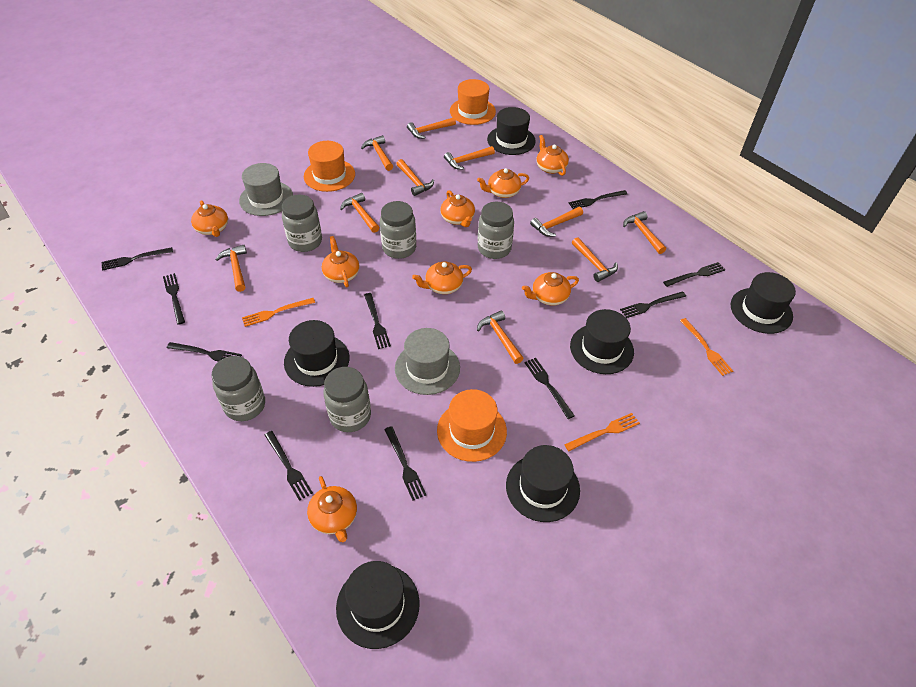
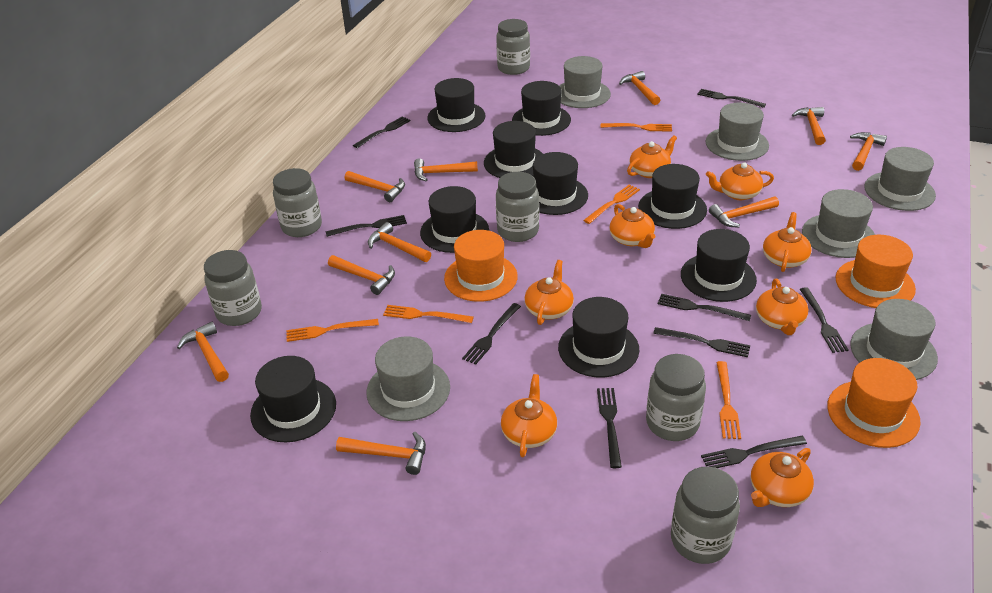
black fork: 10 -> 9
black hat: 6 -> 9
grey hat: 2 -> 6
grey jar: 5 -> 6
orange fork: 3 -> 5

